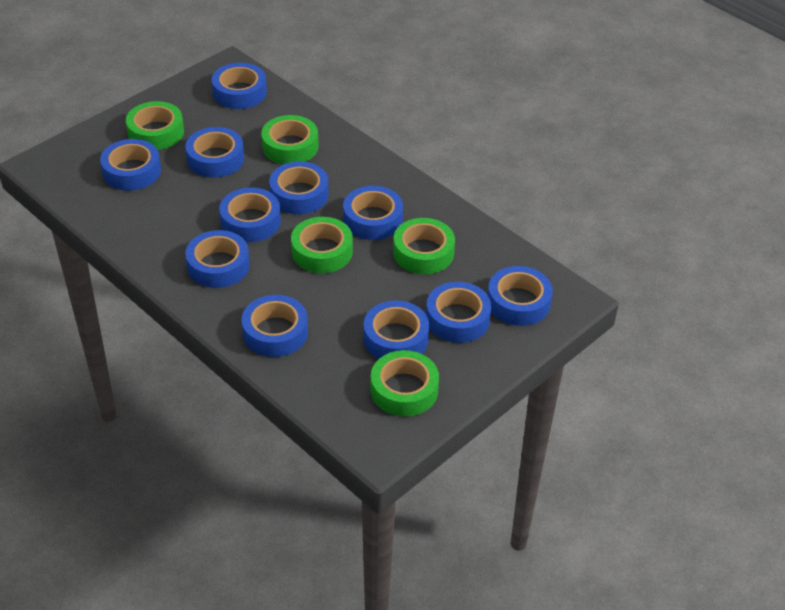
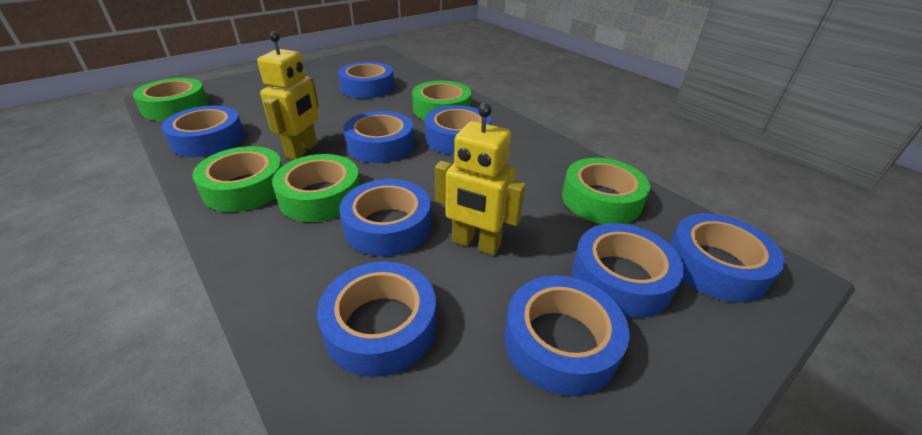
blue tape: 11 -> 9
yellow robot: 0 -> 2

